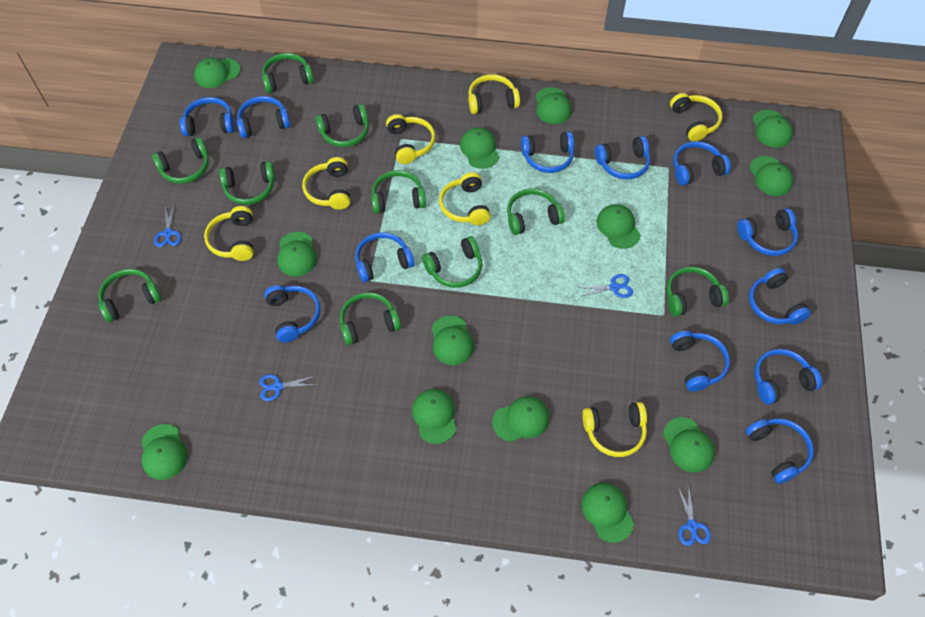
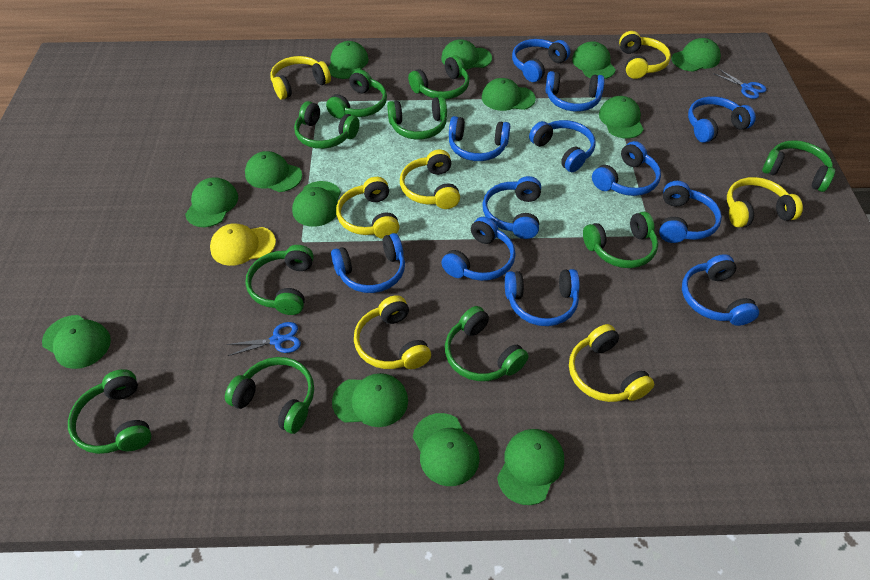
blue scissors: 4 -> 2
yellow cap: 0 -> 1

